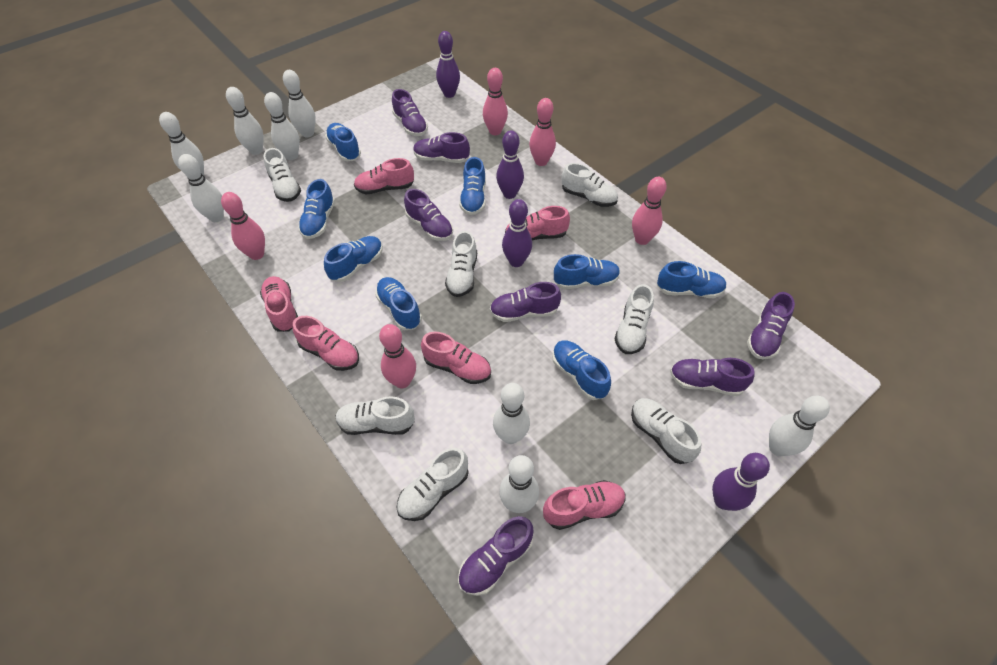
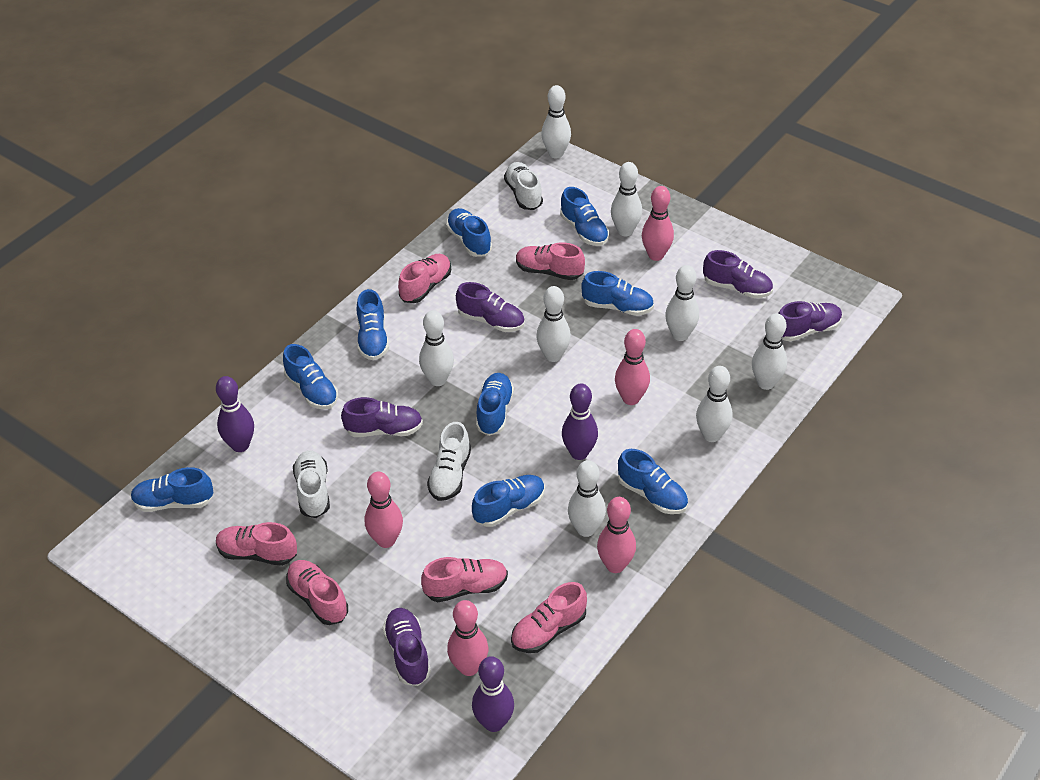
blue shoe: 8 -> 9
purple bowling pin: 4 -> 3
purple shoe: 7 -> 5
white shoe: 7 -> 3

